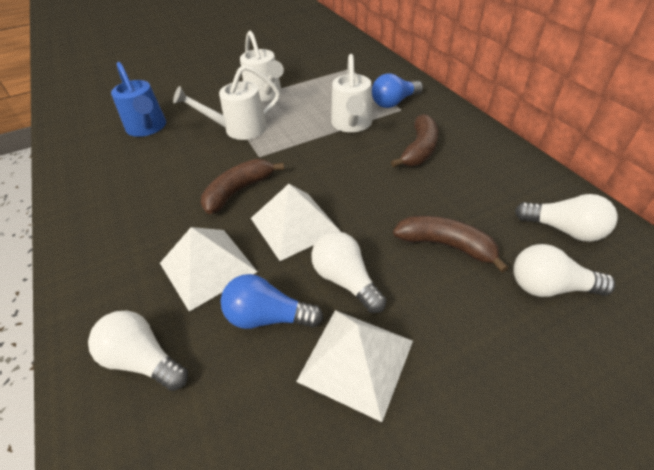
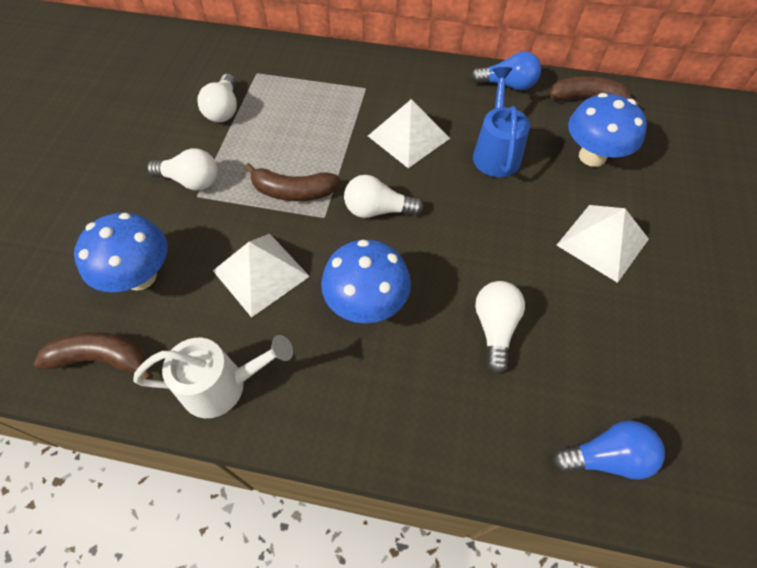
blue mushroom: 0 -> 3
white watering can: 3 -> 1

